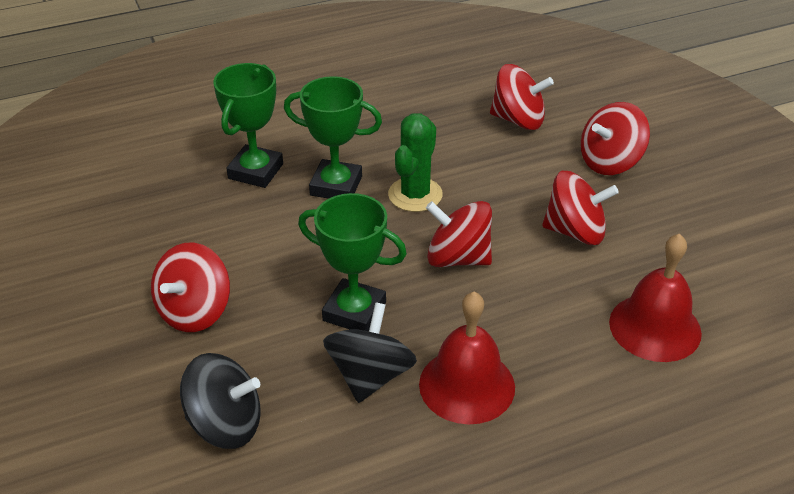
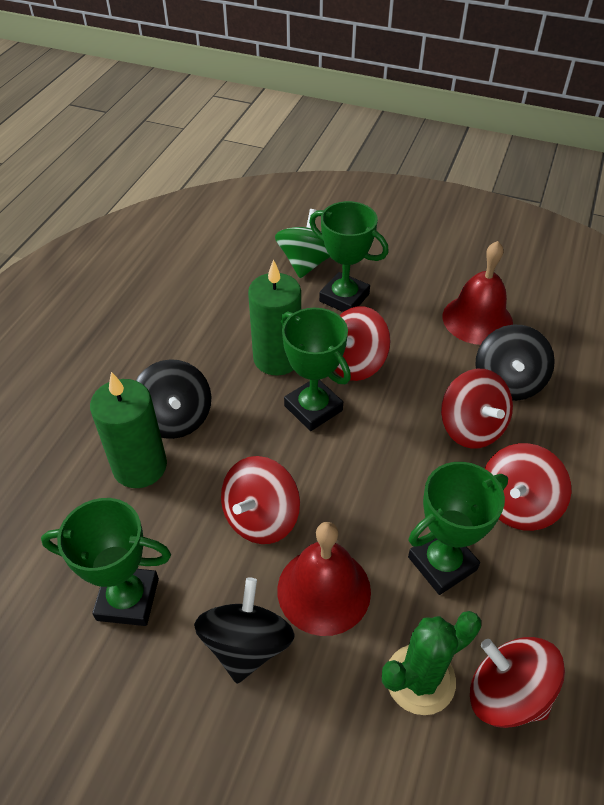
black spinning top: 2 -> 3
green candle: 0 -> 2
green spinning top: 0 -> 1
green trophy: 3 -> 4

